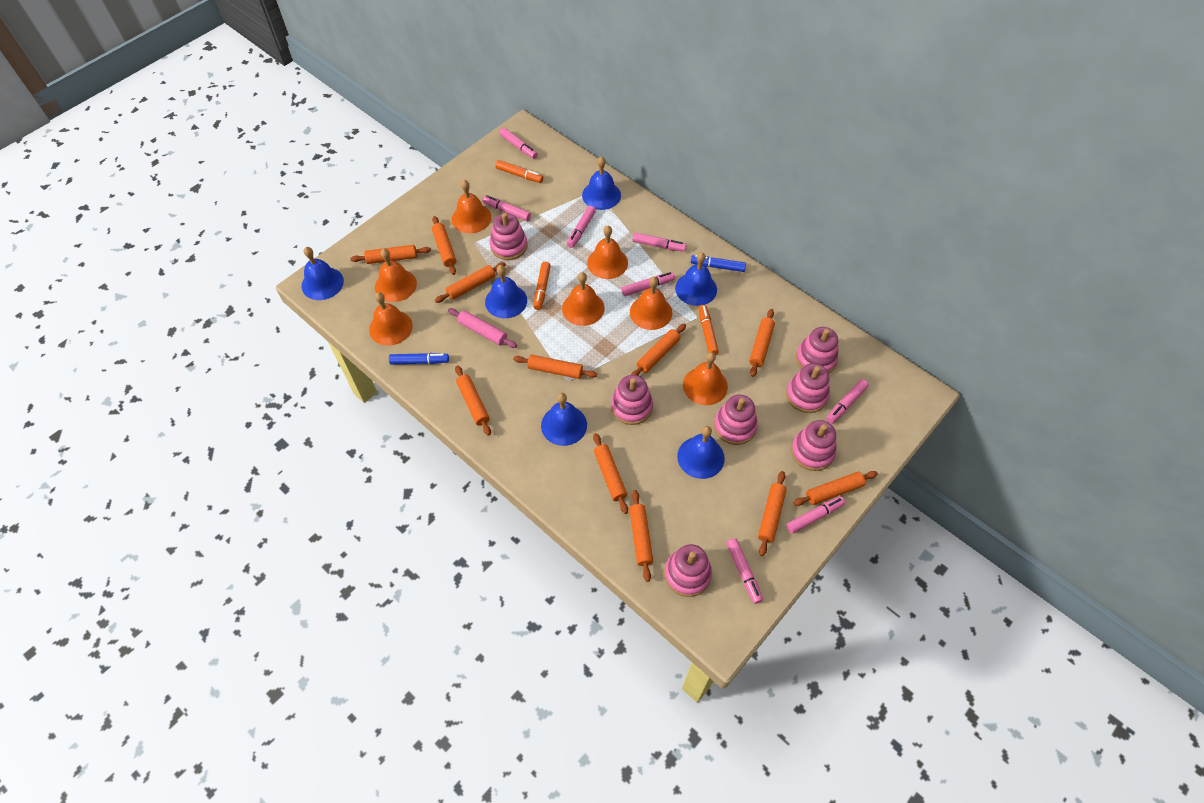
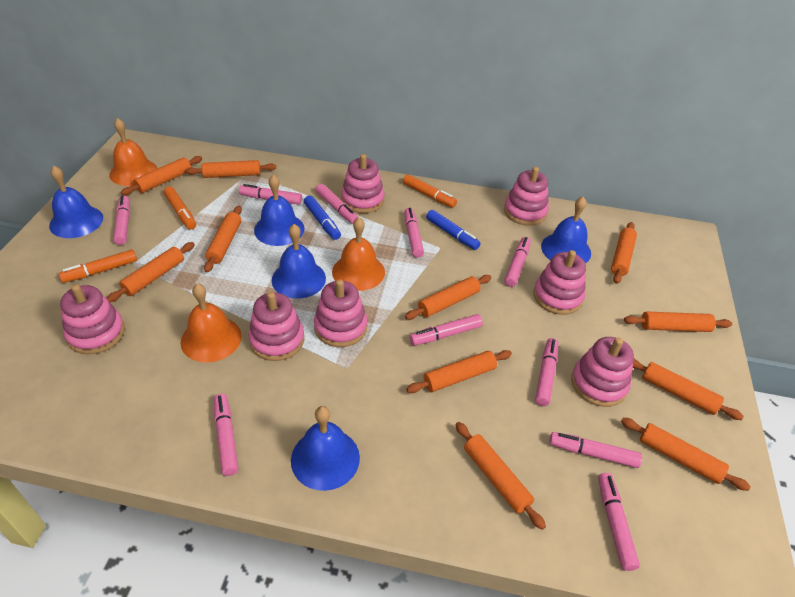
blue bell: 6 -> 5
orange bell: 7 -> 3
pink marker: 8 -> 10
pink rolling pin: 1 -> 0

